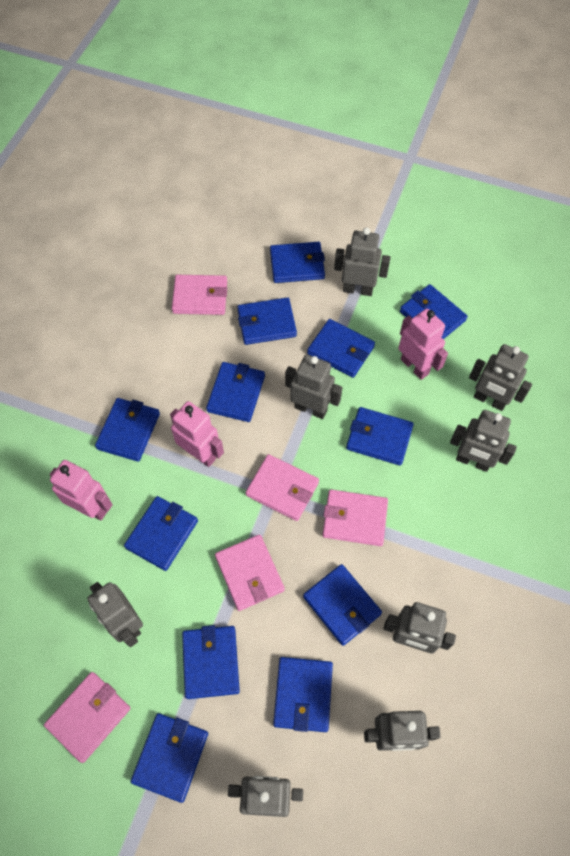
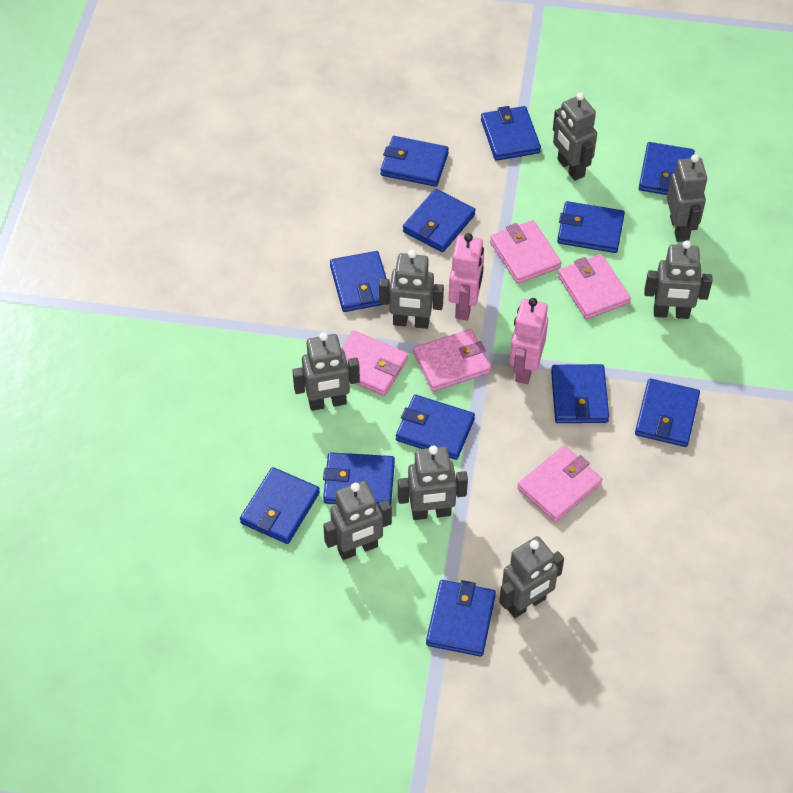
pink robot: 3 -> 2

